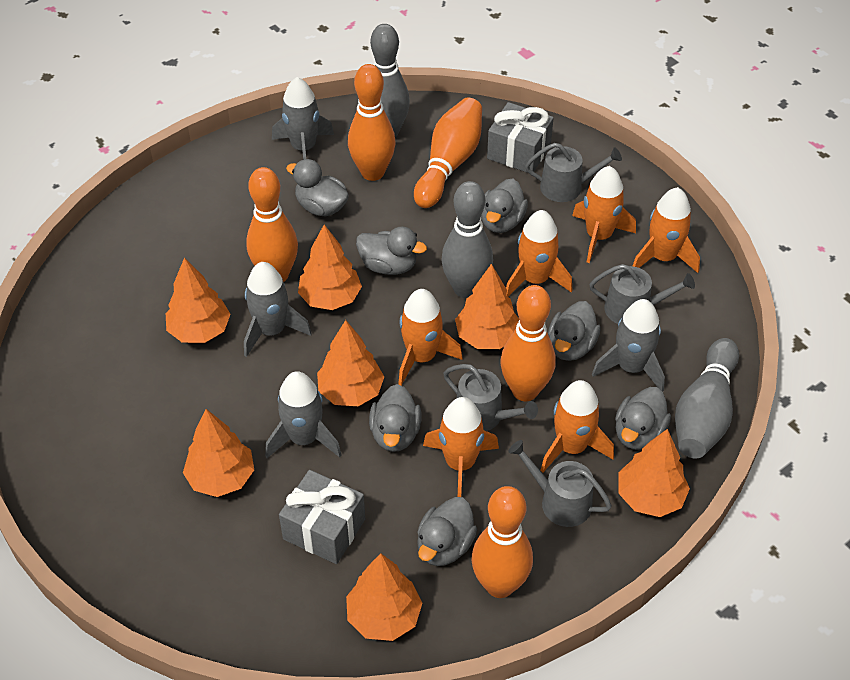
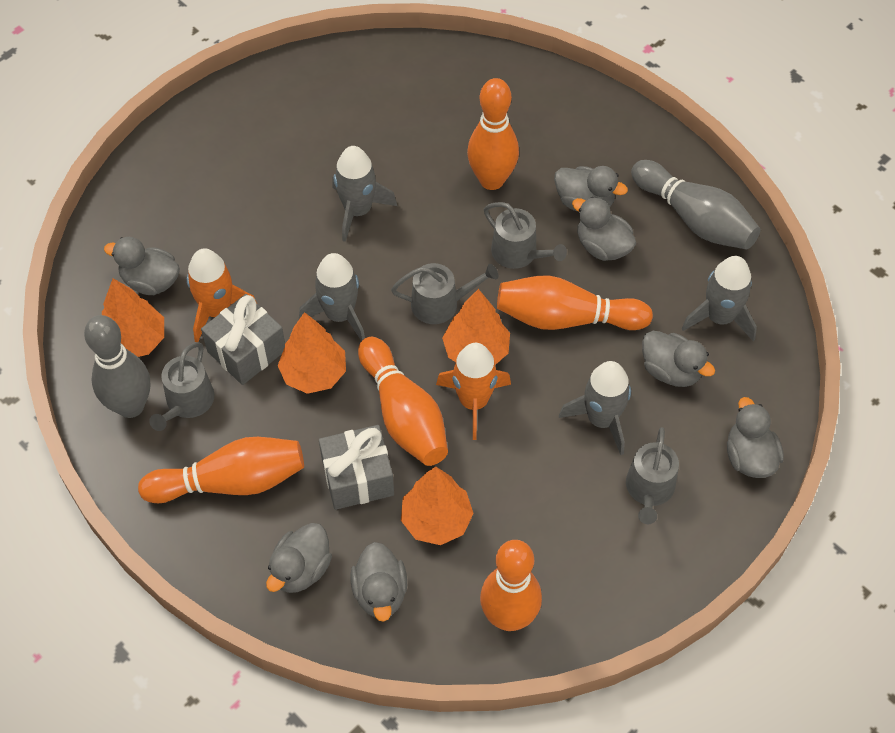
grey bowling pin: 3 -> 2
orange rocket: 6 -> 2
orange tree: 7 -> 4

